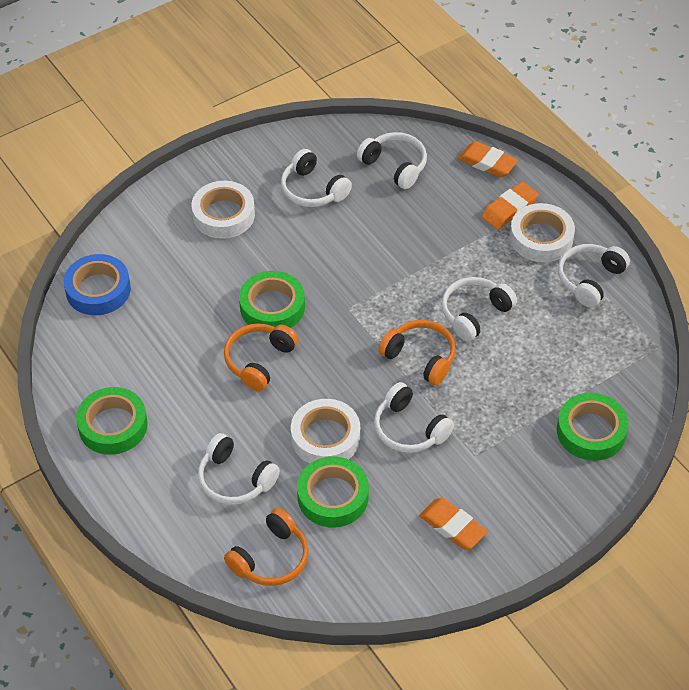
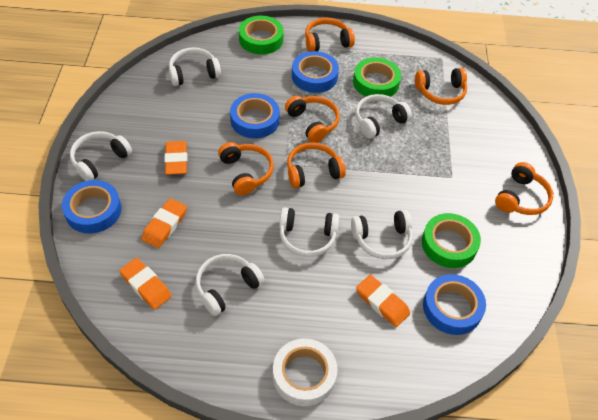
blue tape: 1 -> 4
green tape: 4 -> 3
orange eraser: 3 -> 4
orange headphones: 3 -> 6
white tape: 3 -> 1

